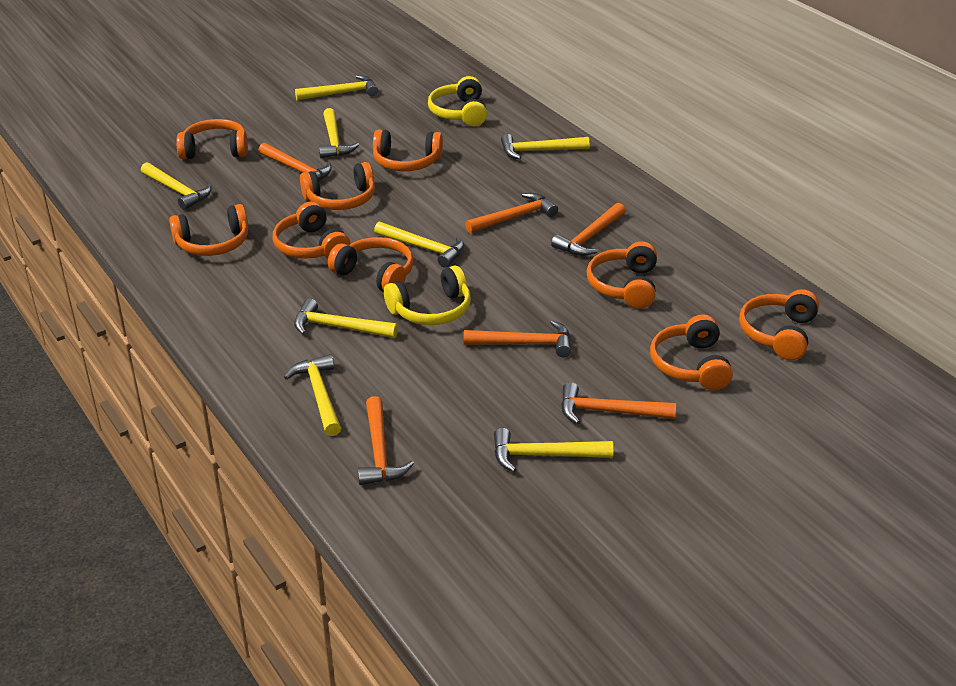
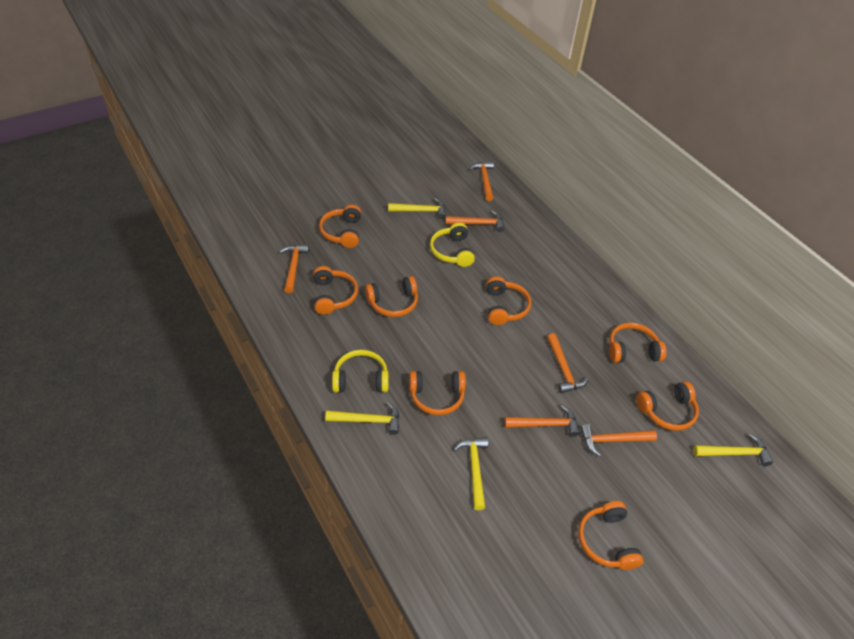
orange headphones: 9 -> 8
yellow hammer: 8 -> 4

